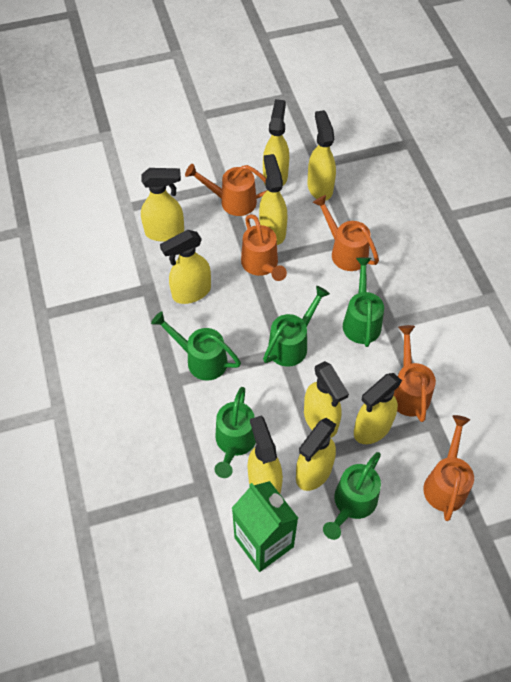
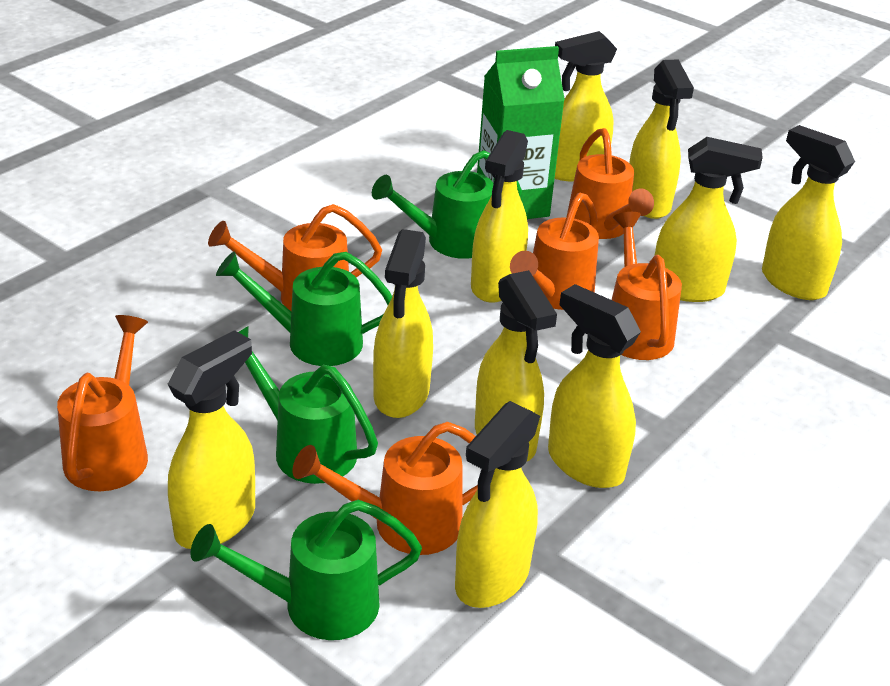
green watering can: 5 -> 4
orange watering can: 5 -> 6
yellow spray bottle: 9 -> 10

